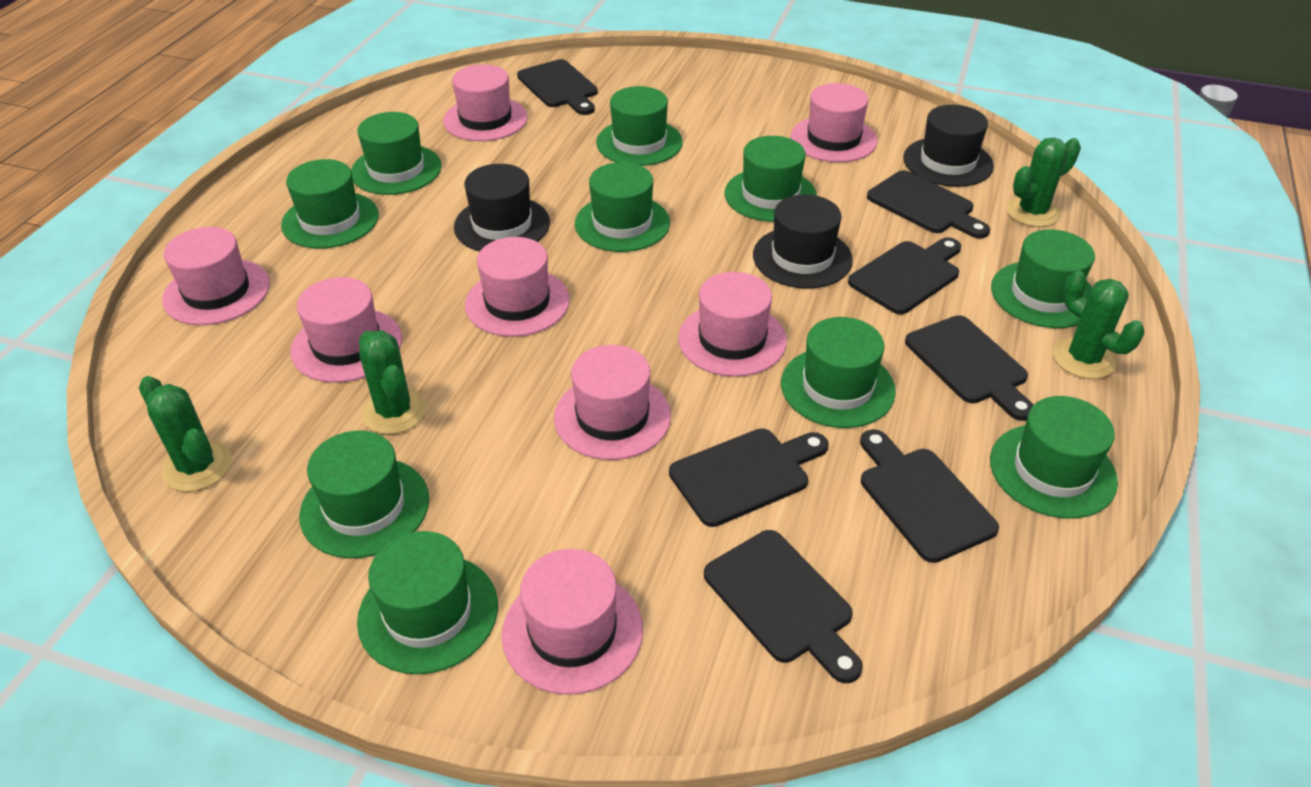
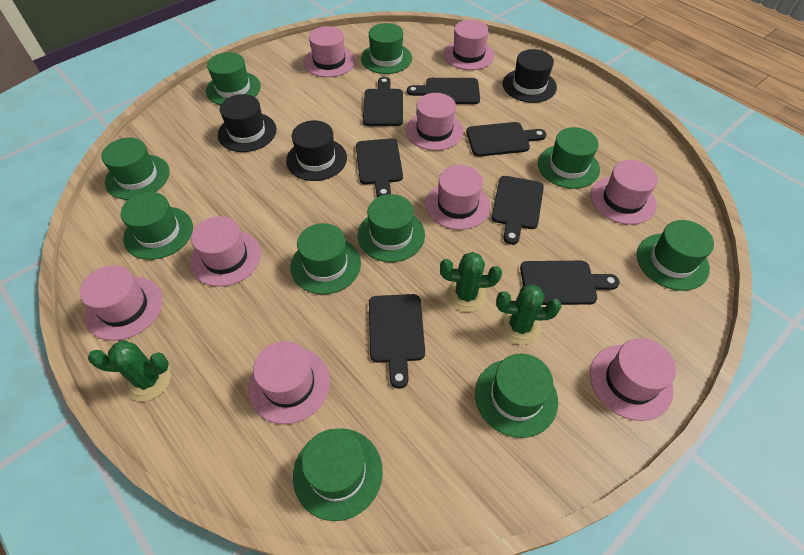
green cactus: 4 -> 3
pink hat: 8 -> 9

